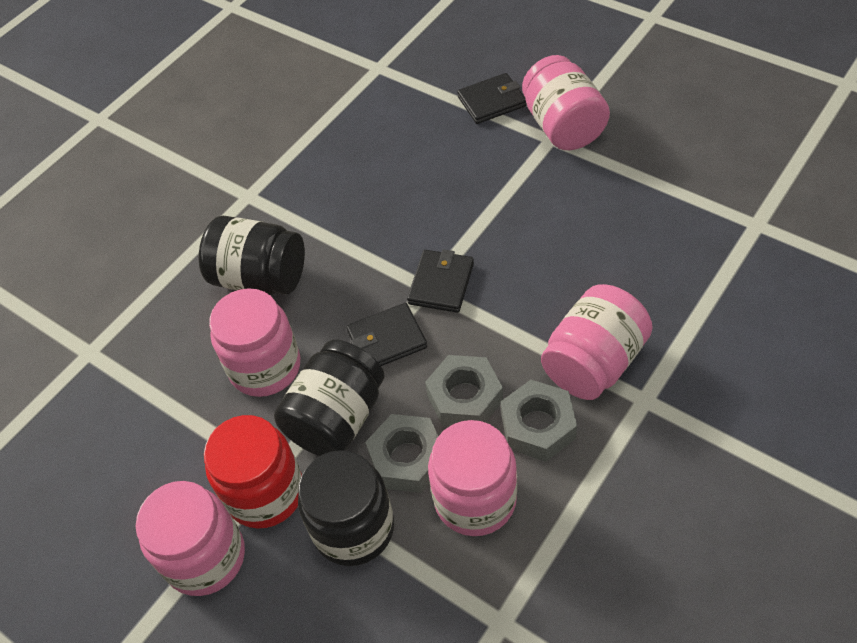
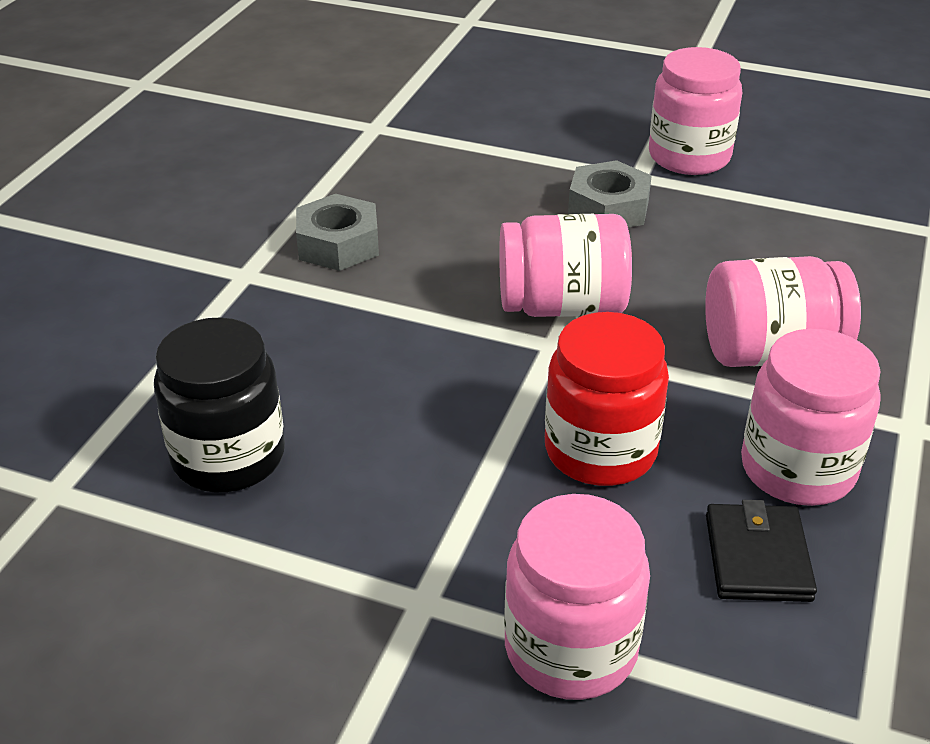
black jar: 3 -> 1
black wallet: 3 -> 1
grey nut: 3 -> 2

